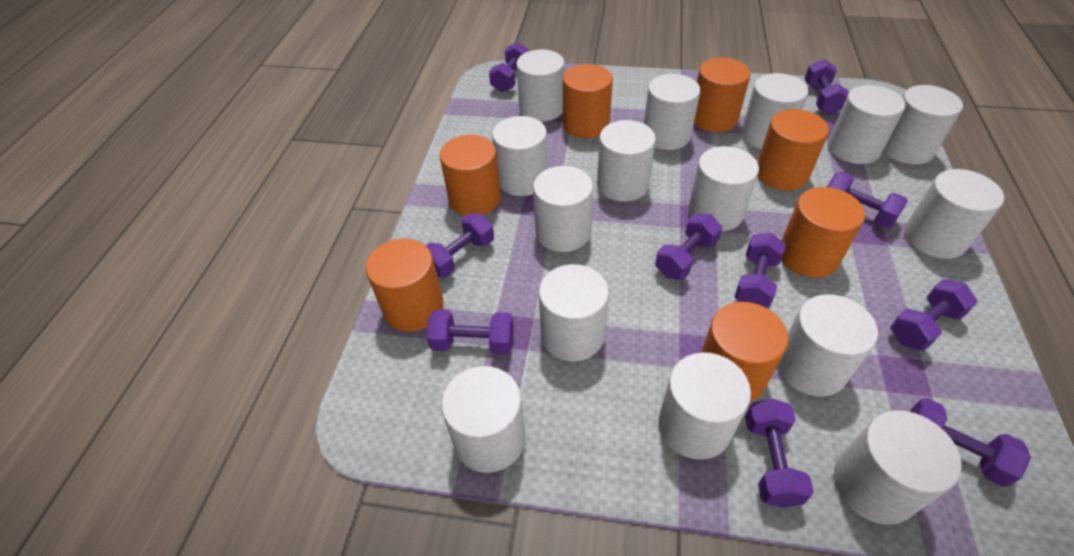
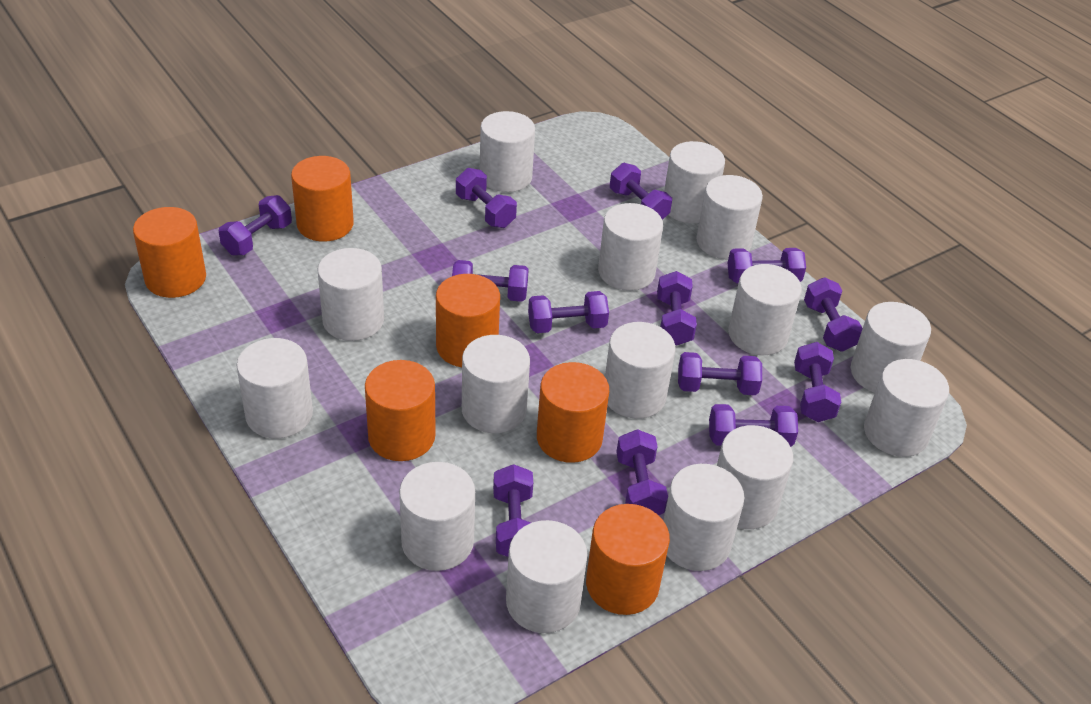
orange cylinder: 7 -> 6
purple dumbbell: 10 -> 13

